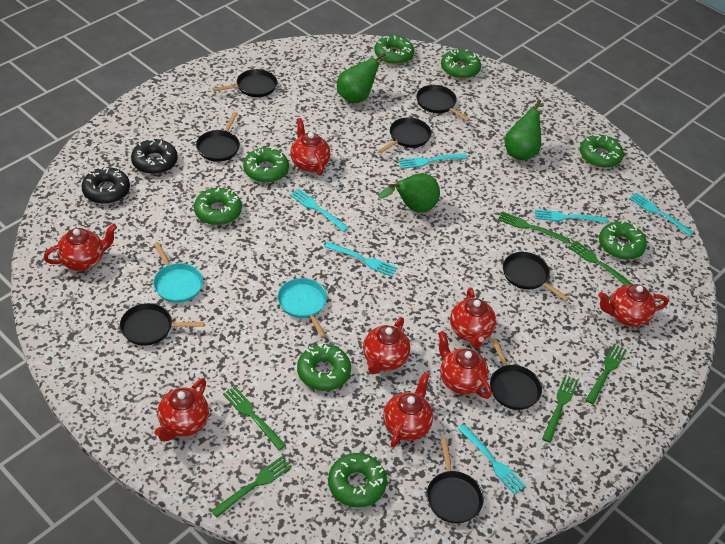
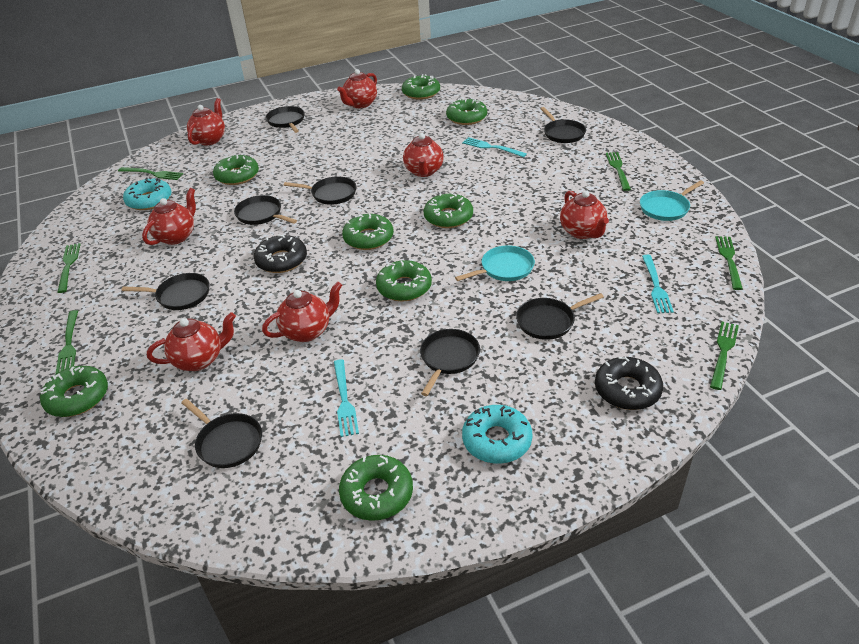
green pear: 3 -> 0
red teapot: 8 -> 7
turquoise donut: 0 -> 2
turquoise fork: 6 -> 3

